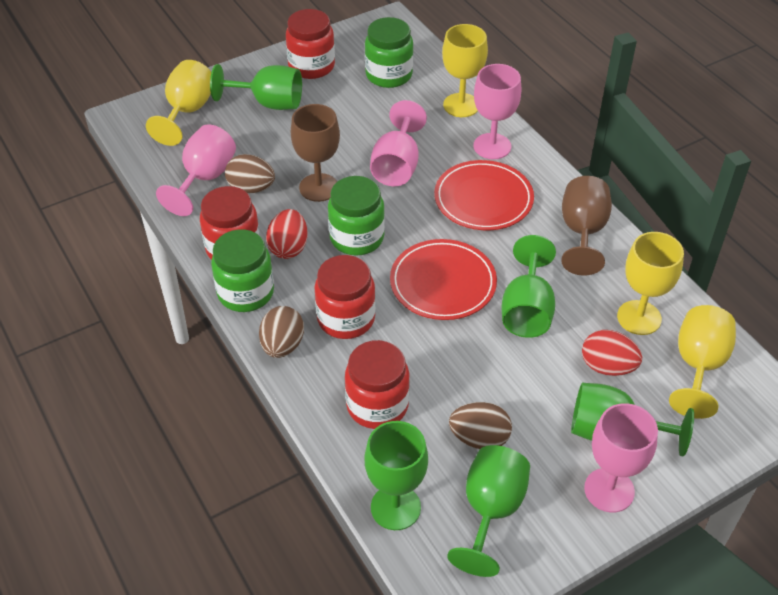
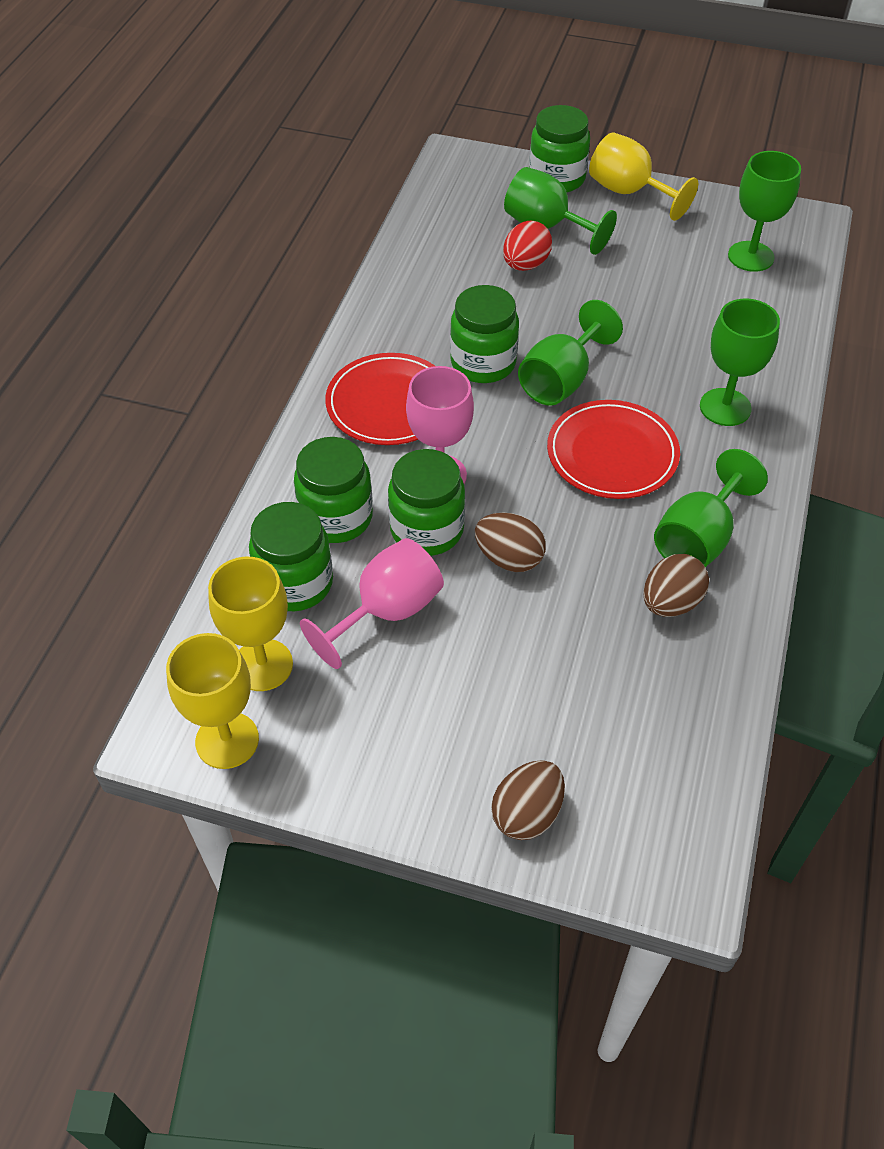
brown goblet: 2 -> 0
green jar: 3 -> 5
pink goblet: 4 -> 2
red egg: 2 -> 1
red jar: 4 -> 0
yellow goblet: 4 -> 3

